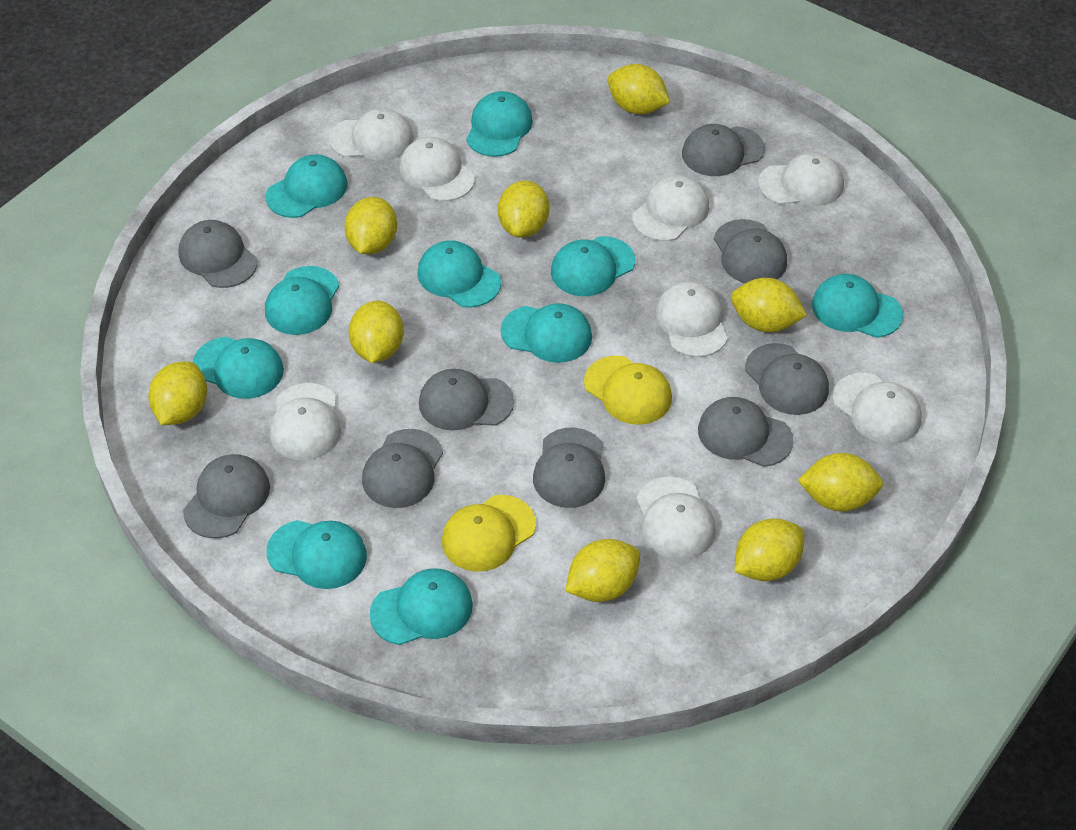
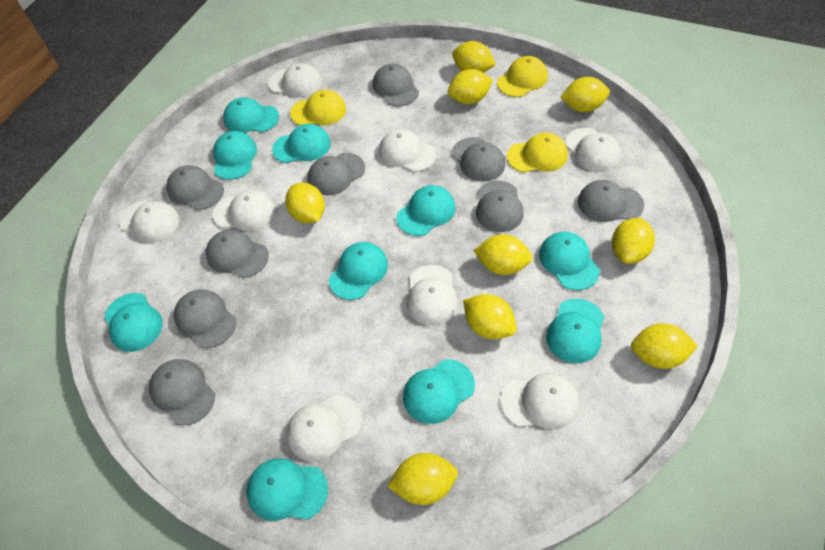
yellow cap: 2 -> 3

